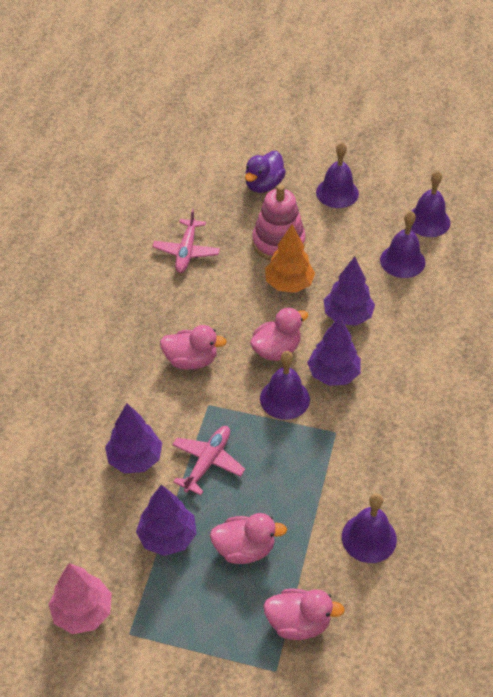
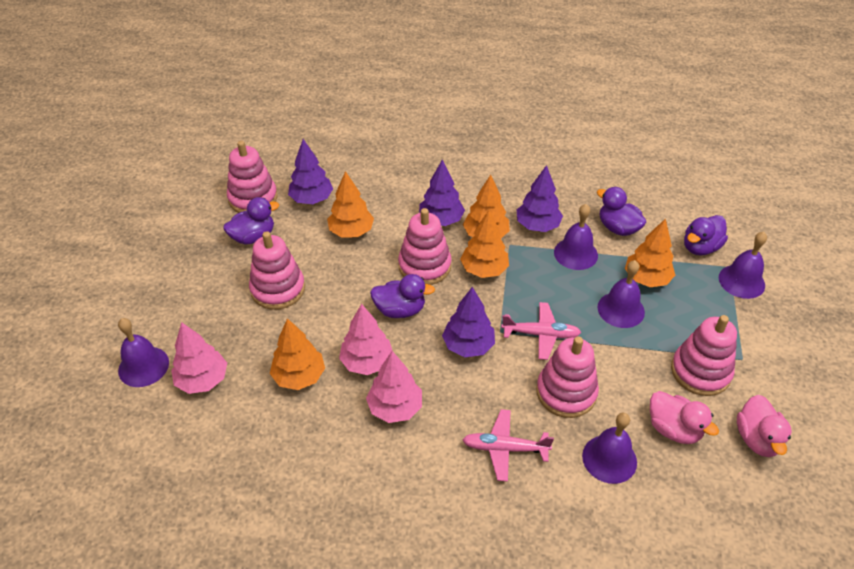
orange tree: 1 -> 5
pink duck: 4 -> 2
pink stacking toy: 1 -> 5
pink tree: 1 -> 3
purple duck: 1 -> 4

